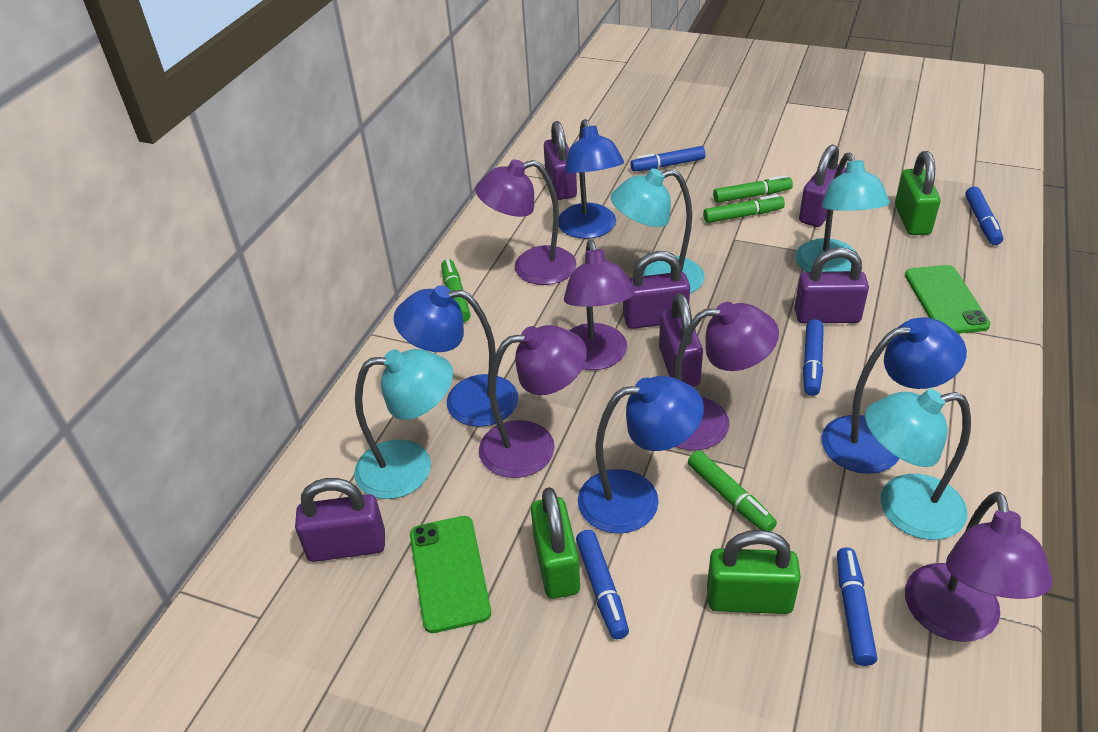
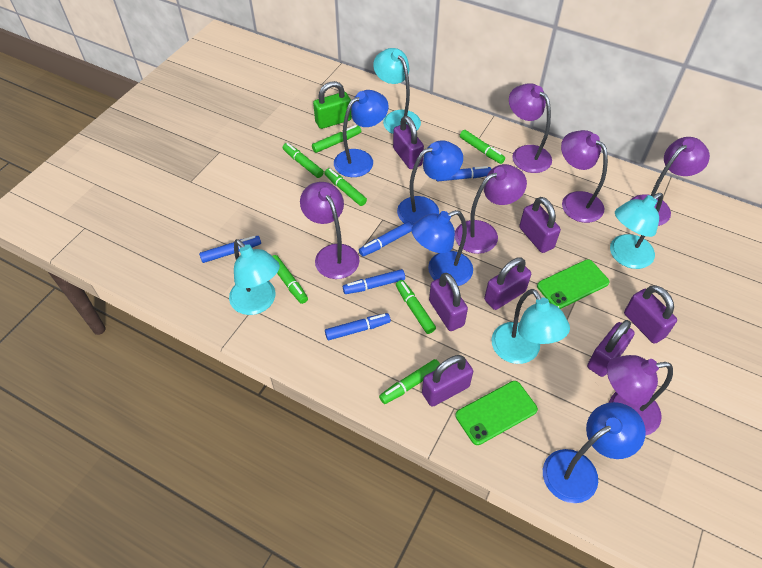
green marker: 4 -> 7
green padlock: 3 -> 1
purple lamp: 5 -> 6
purple padlock: 6 -> 7

